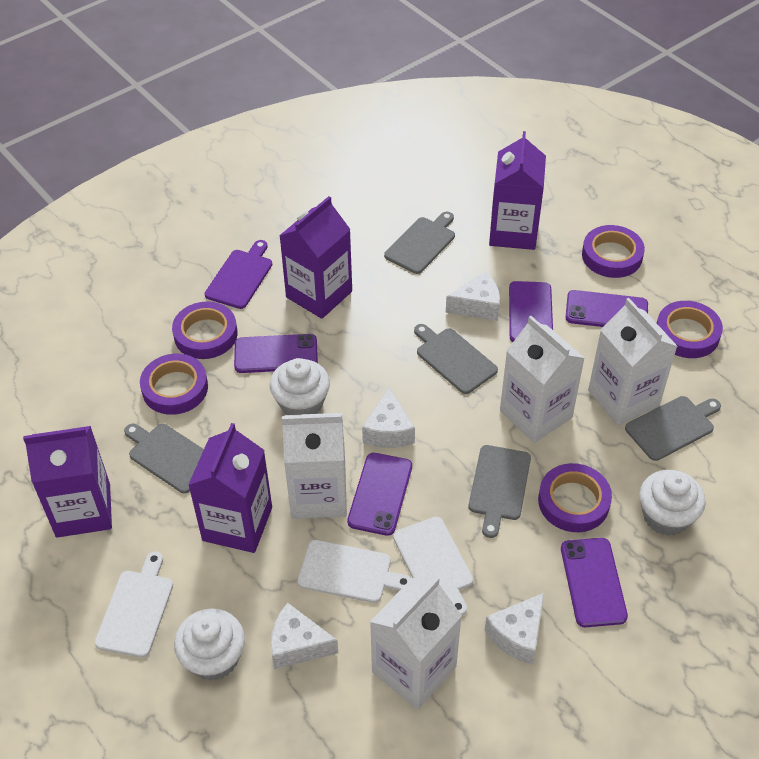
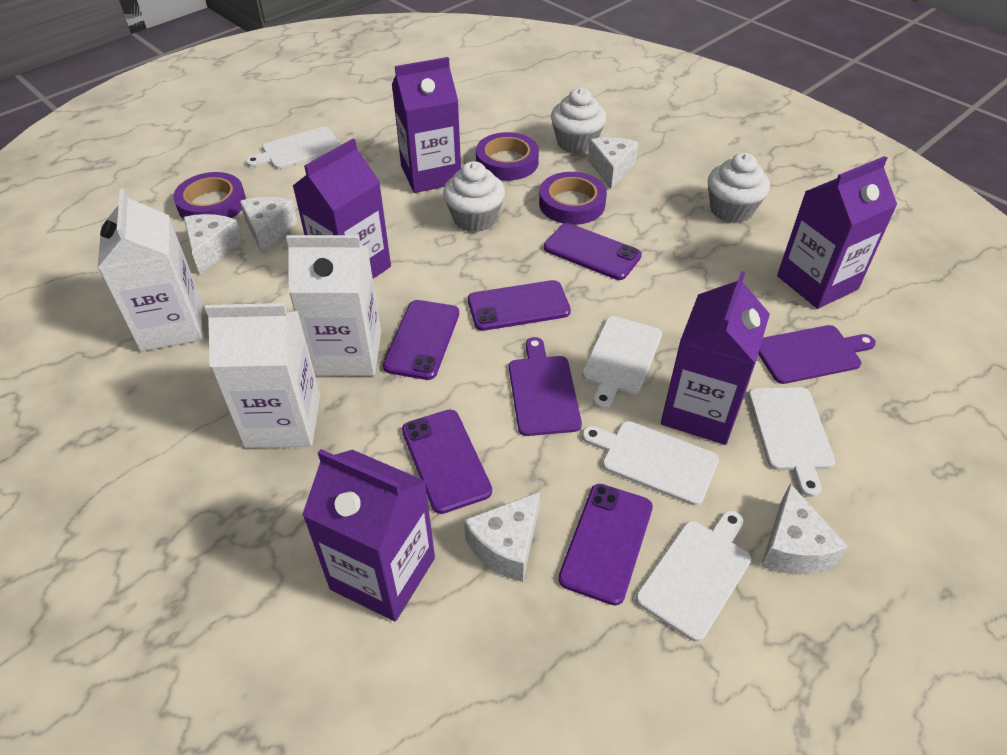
grey cutting board: 5 -> 0
purple carton: 4 -> 5
purple cutting board: 1 -> 2
purple tape: 5 -> 3
white carton: 4 -> 3
white cheese: 4 -> 5
white cutting board: 3 -> 5

